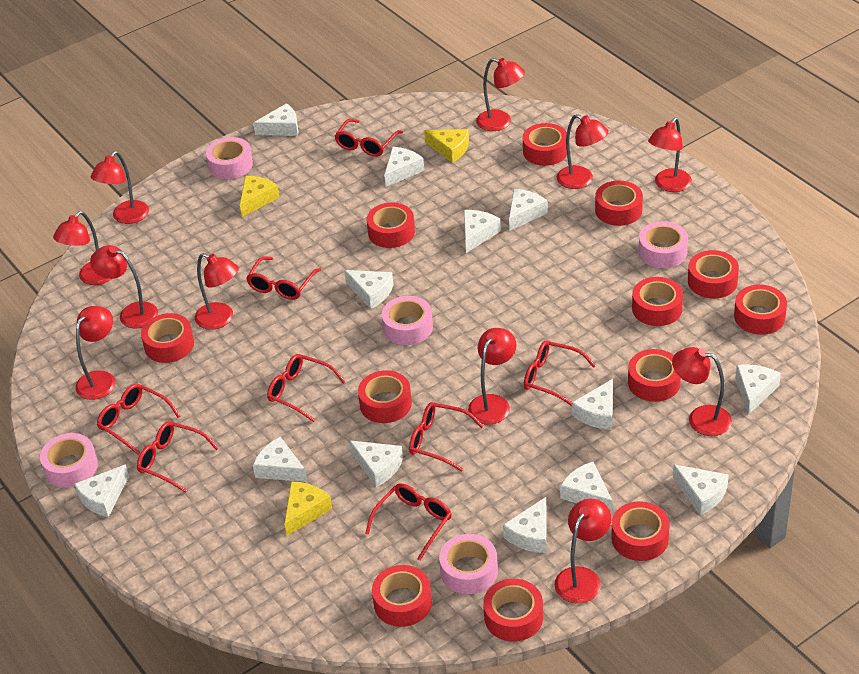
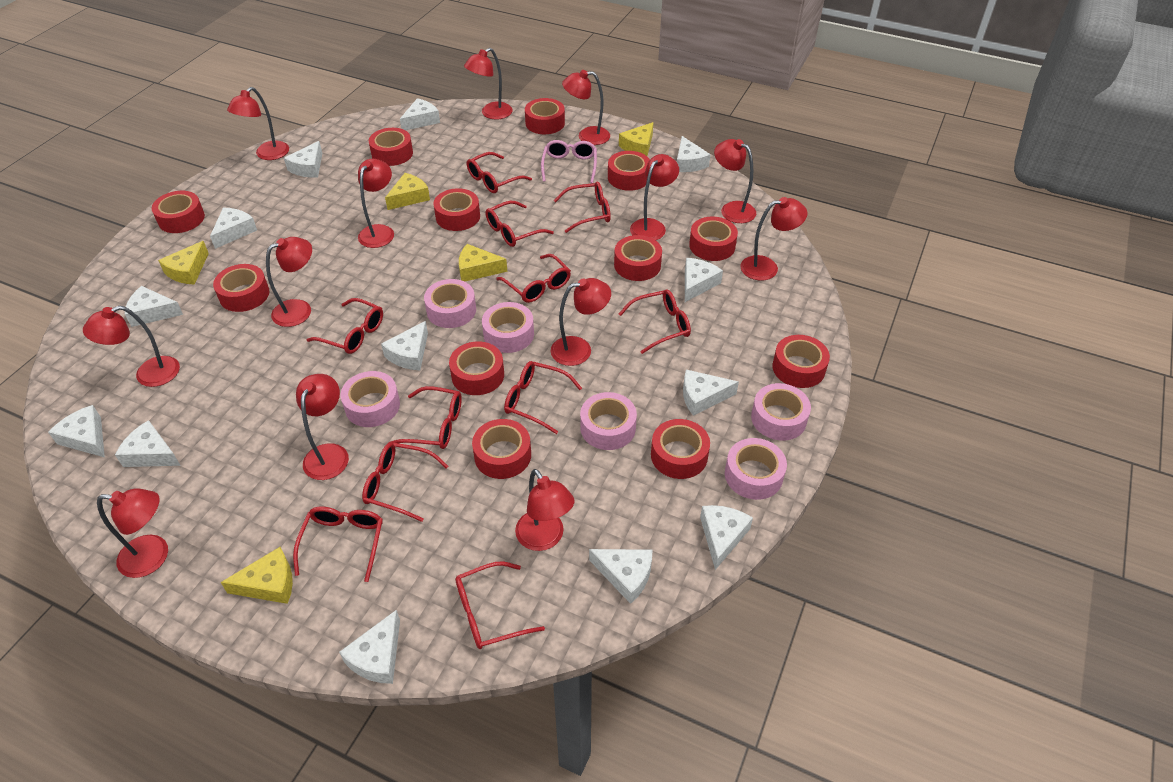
pink glasses: 0 -> 1
pink tape: 5 -> 6
red glasses: 8 -> 11
red lamp: 11 -> 13
yellow cheese: 3 -> 5

